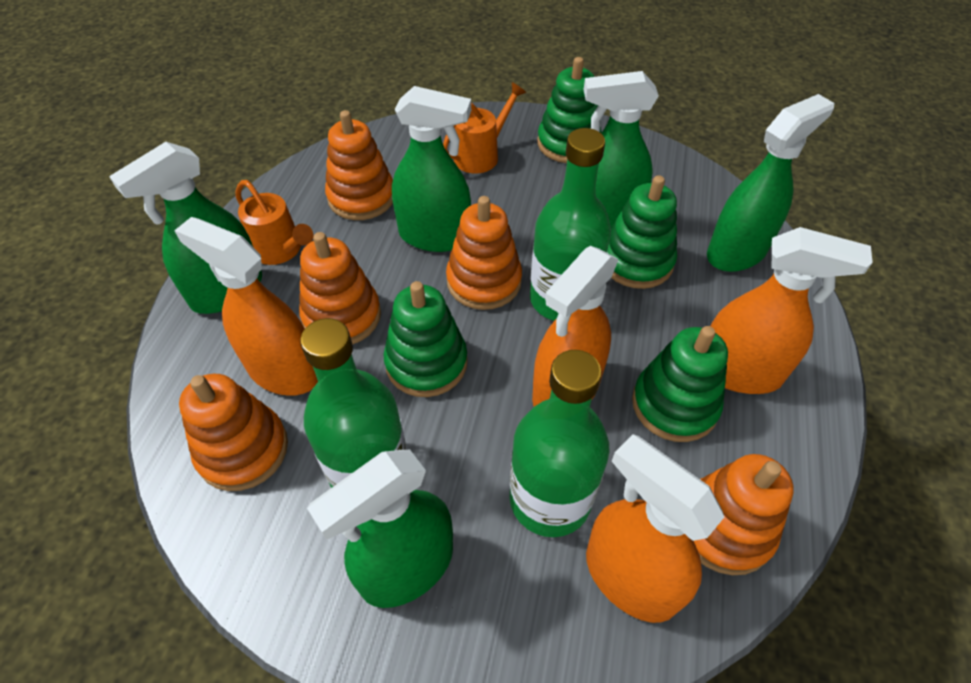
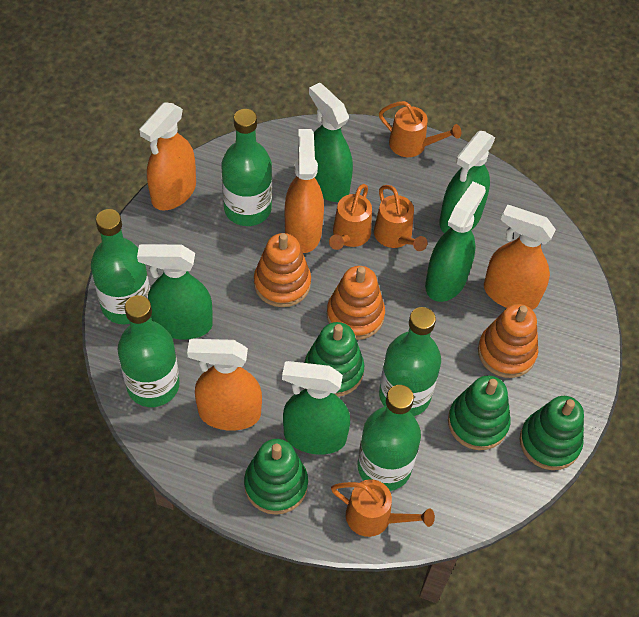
green bottle: 3 -> 5
orange stacking toy: 5 -> 3
orange watering can: 2 -> 4

